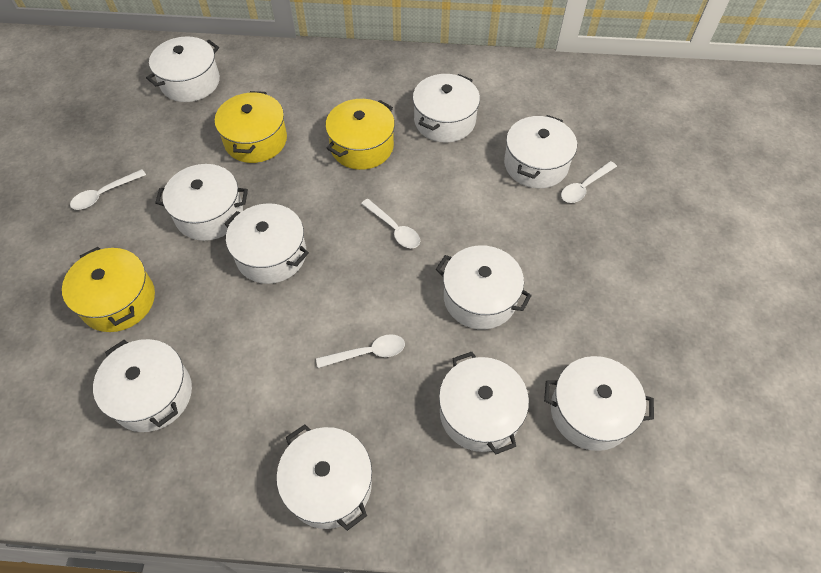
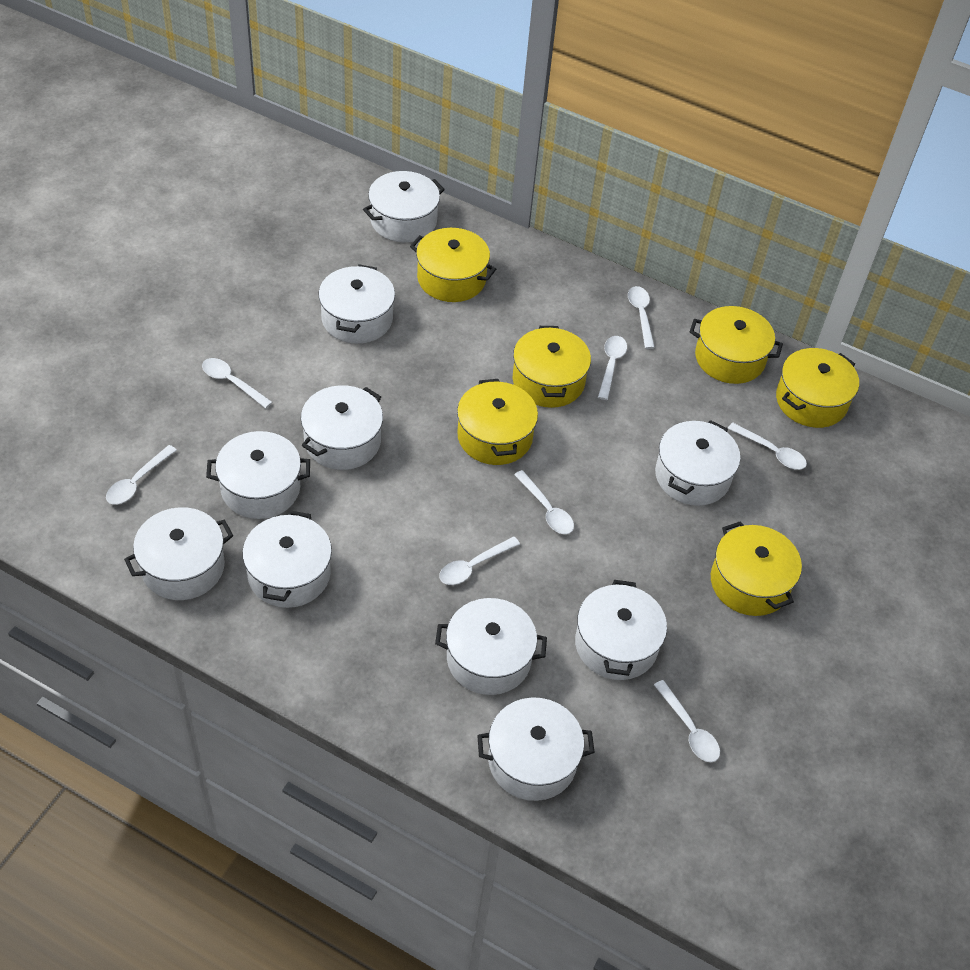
white spoon: 4 -> 8
yellow pot: 3 -> 6

